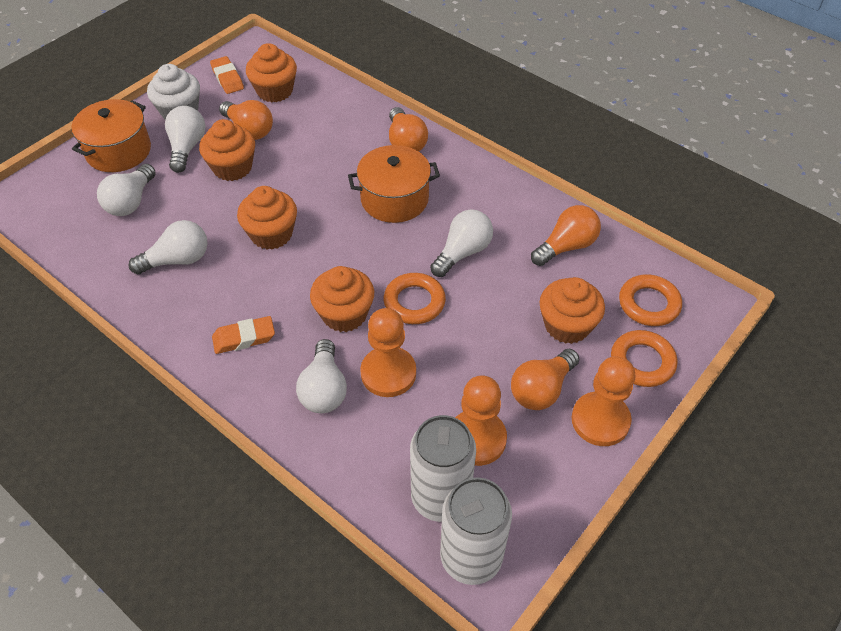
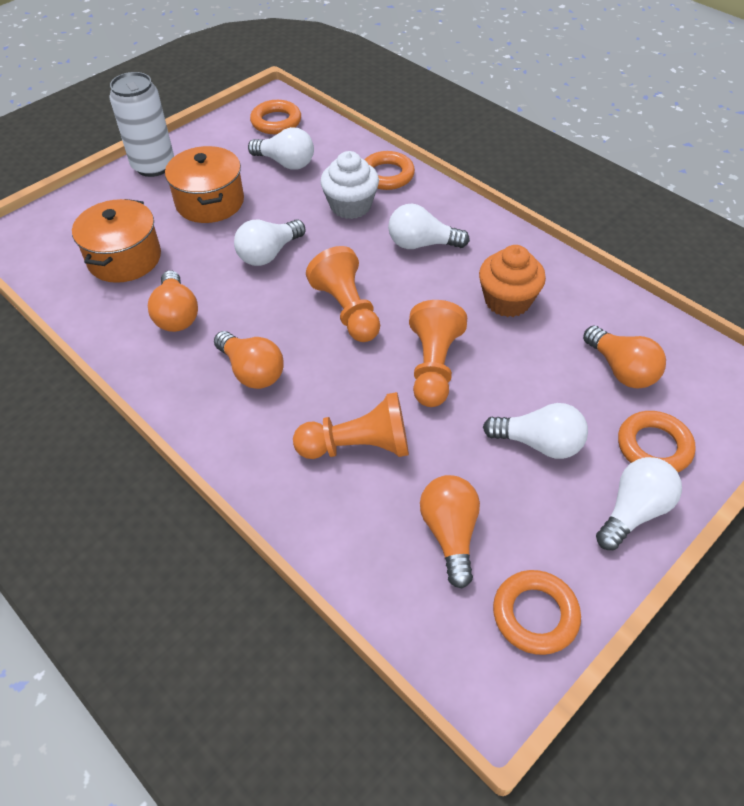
orange cupcake: 5 -> 1
orange eraser: 2 -> 0
orange ring: 3 -> 4
white can: 2 -> 1

